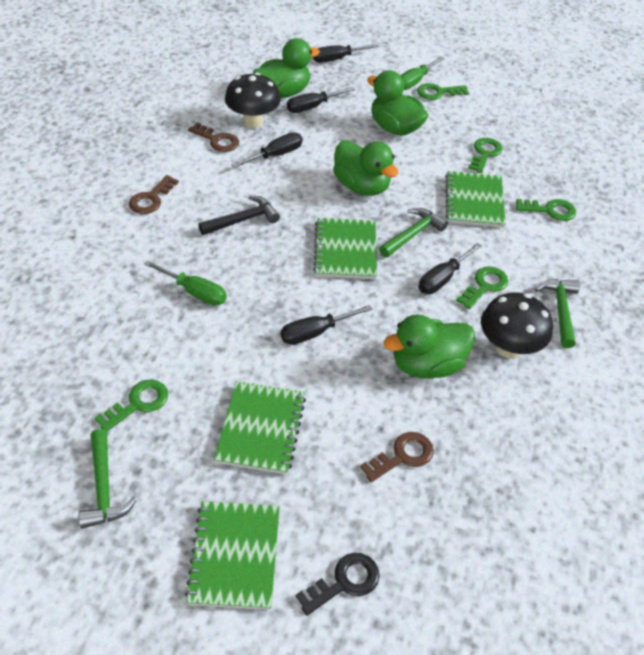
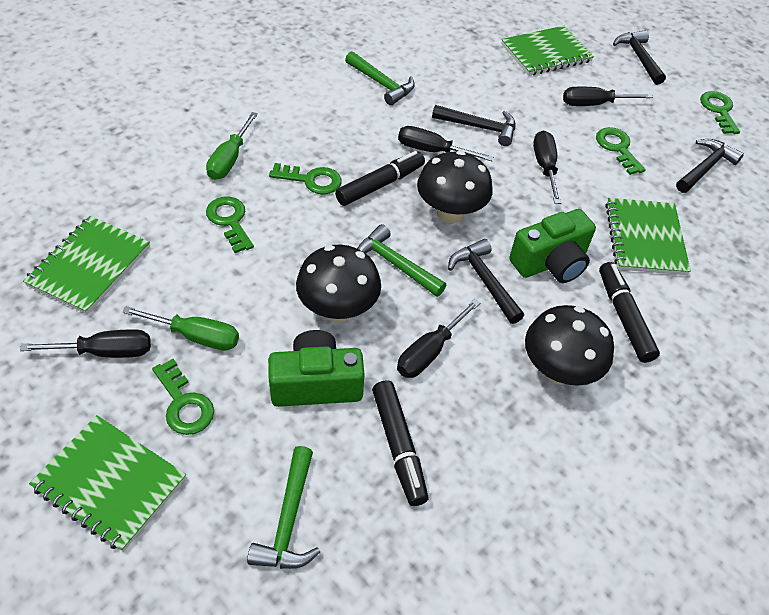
black hammer: 1 -> 4
black key: 1 -> 0
black marker: 0 -> 3
black mushroom: 2 -> 3
brown key: 3 -> 0
green camera: 0 -> 2
green duck: 4 -> 0

